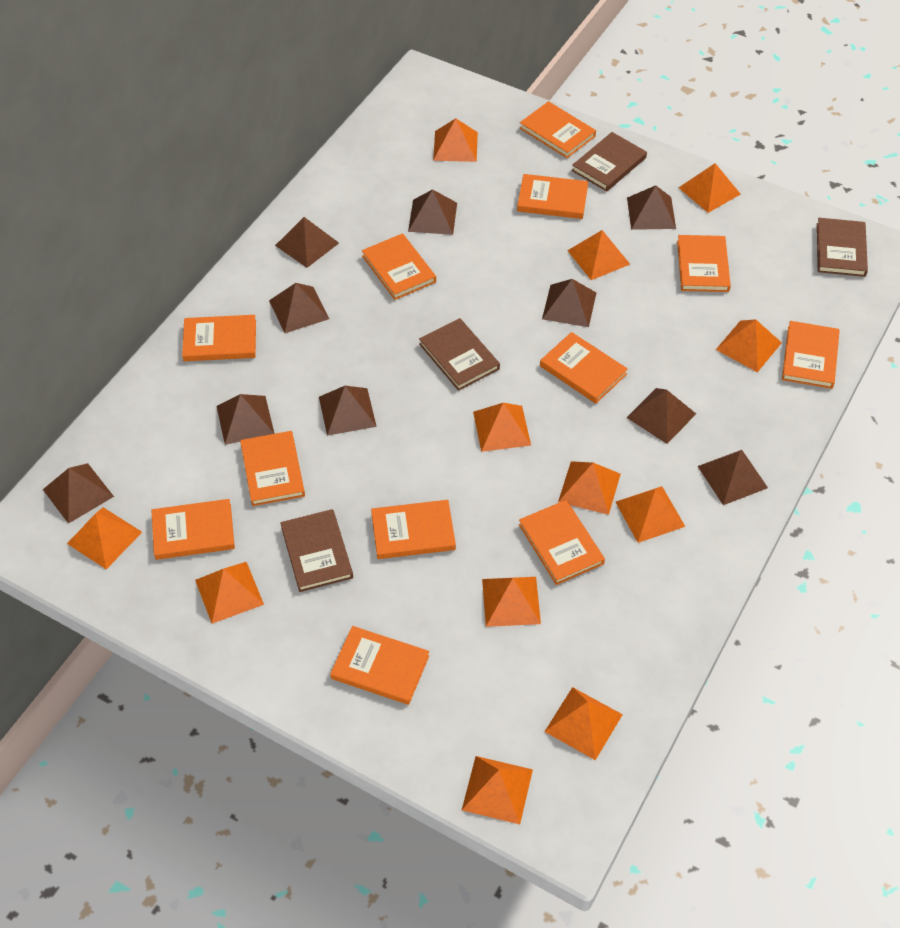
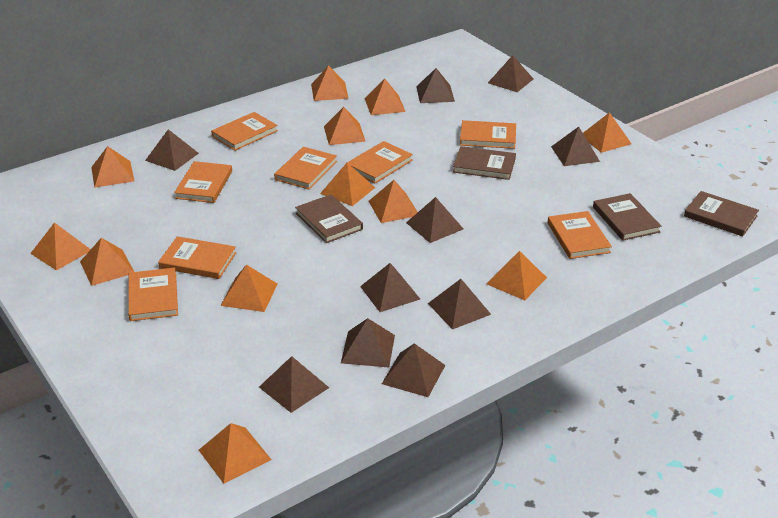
orange book: 12 -> 8

